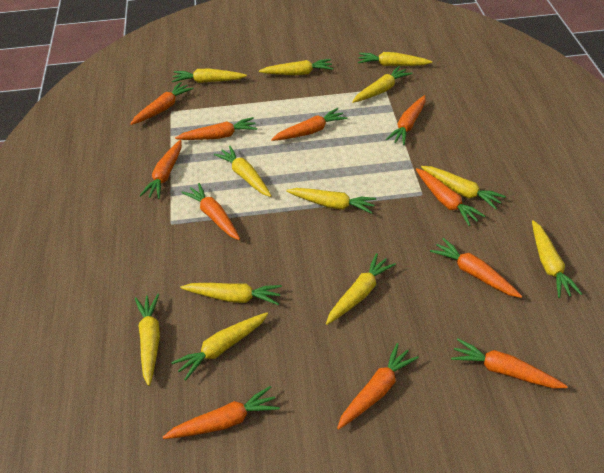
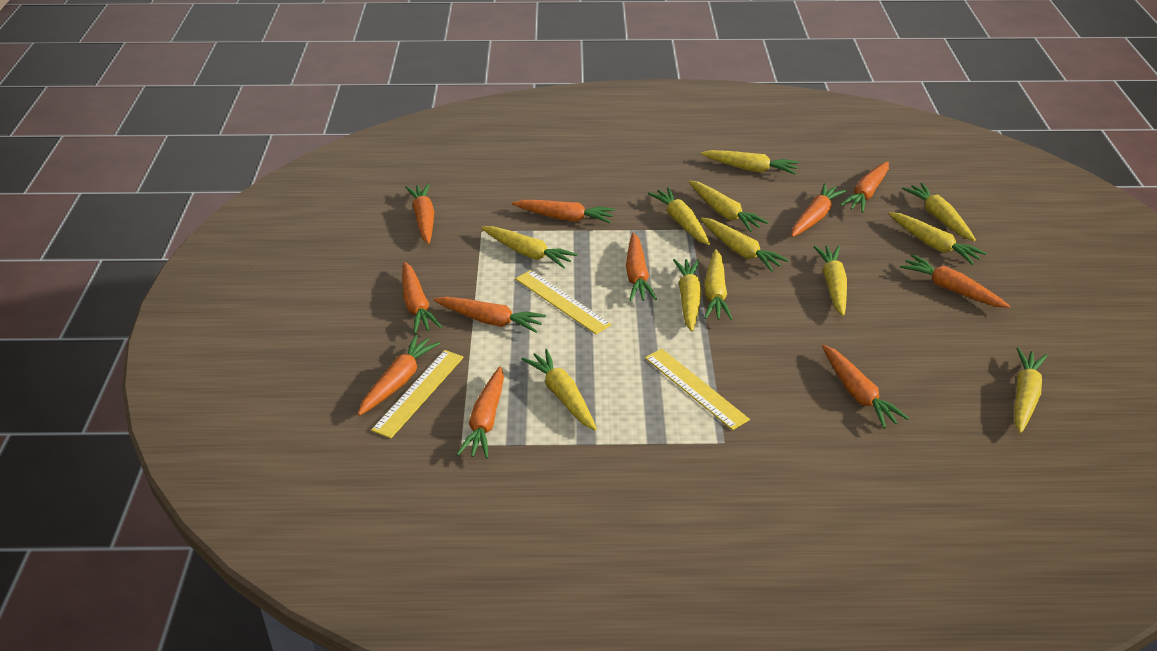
yellow ruler: 0 -> 3

